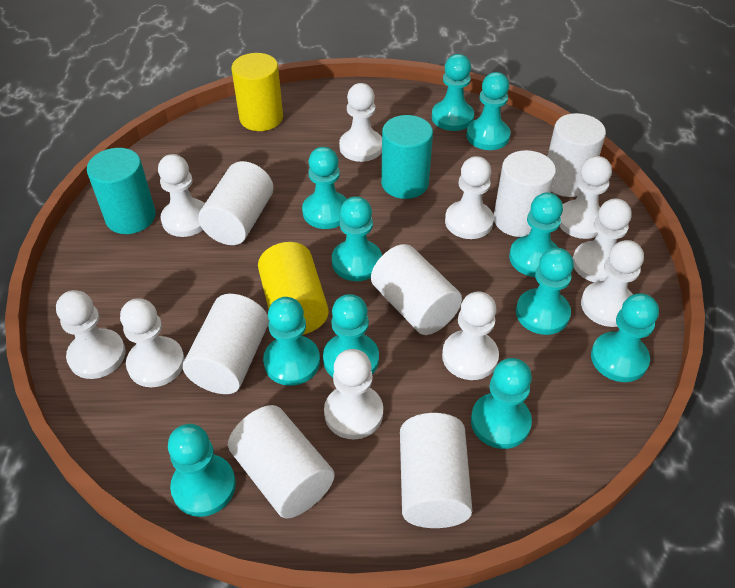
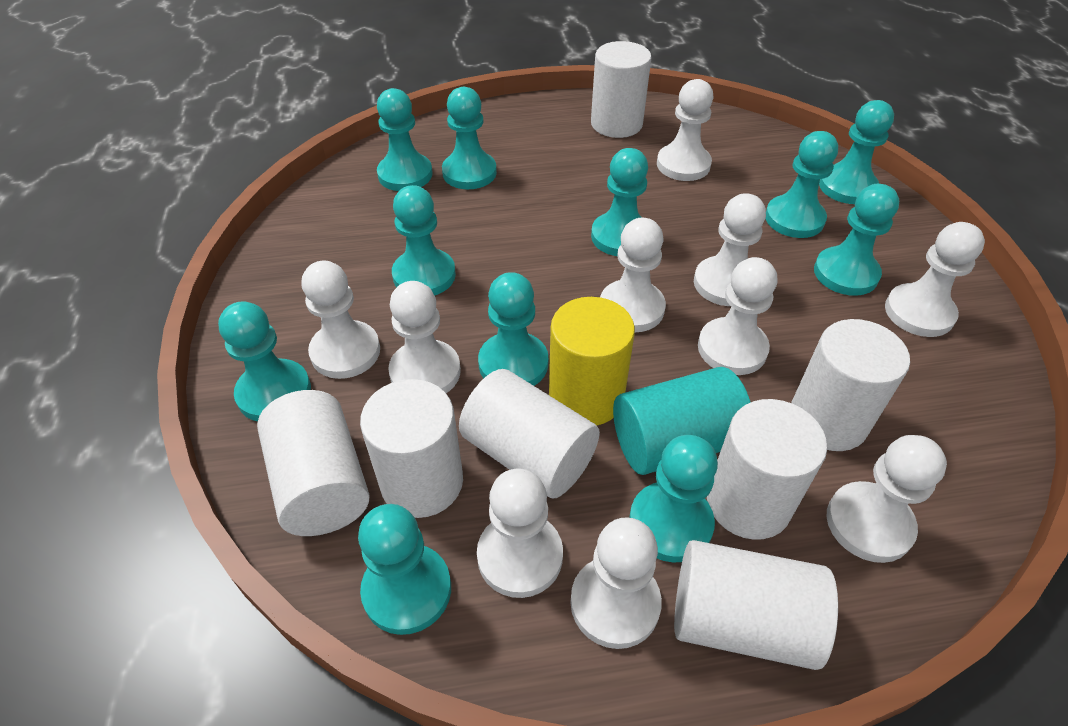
turquoise cylinder: 2 -> 1
yellow cylinder: 2 -> 1

